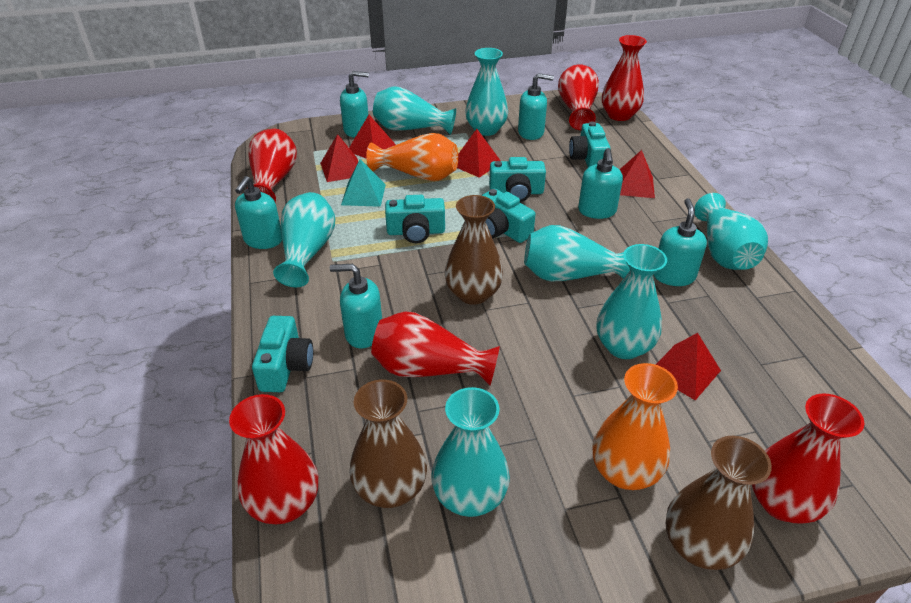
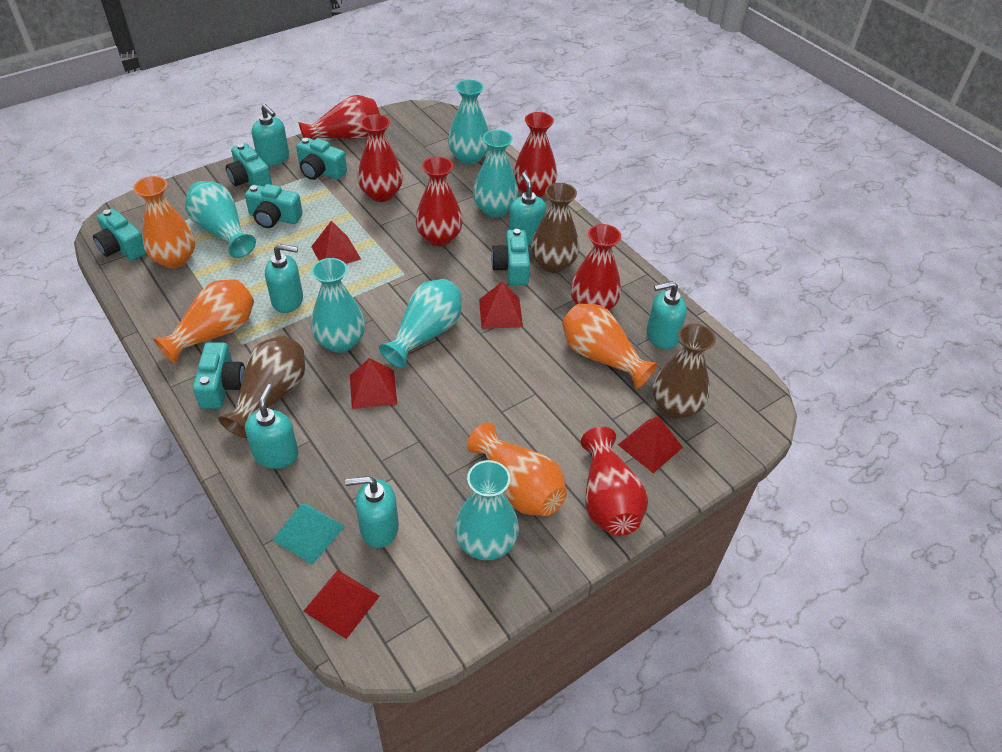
orange vase: 2 -> 4
turquoise camera: 5 -> 6
turquoise vase: 7 -> 6

